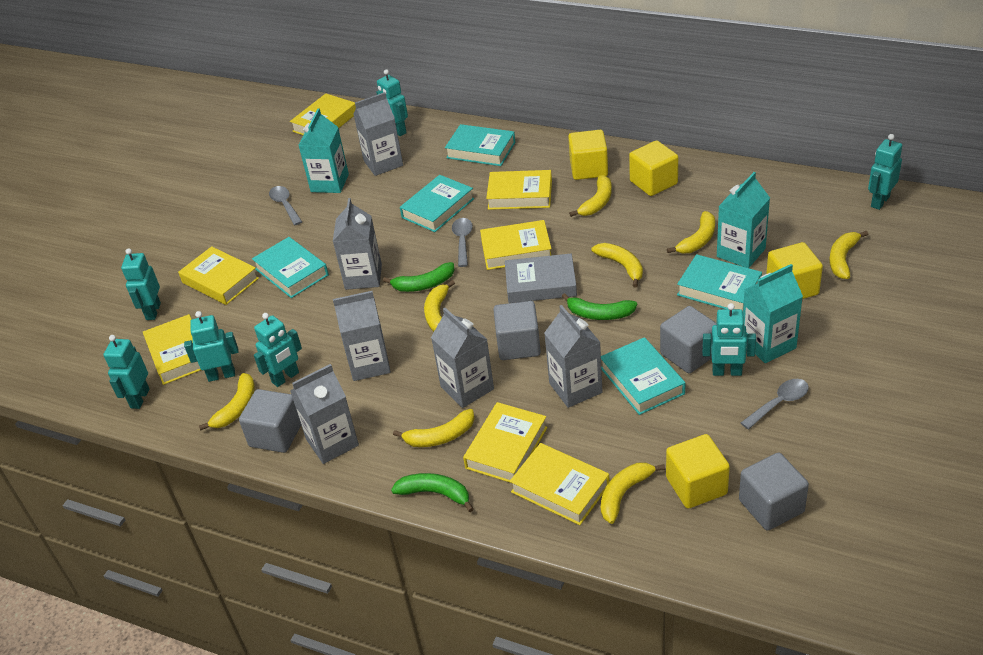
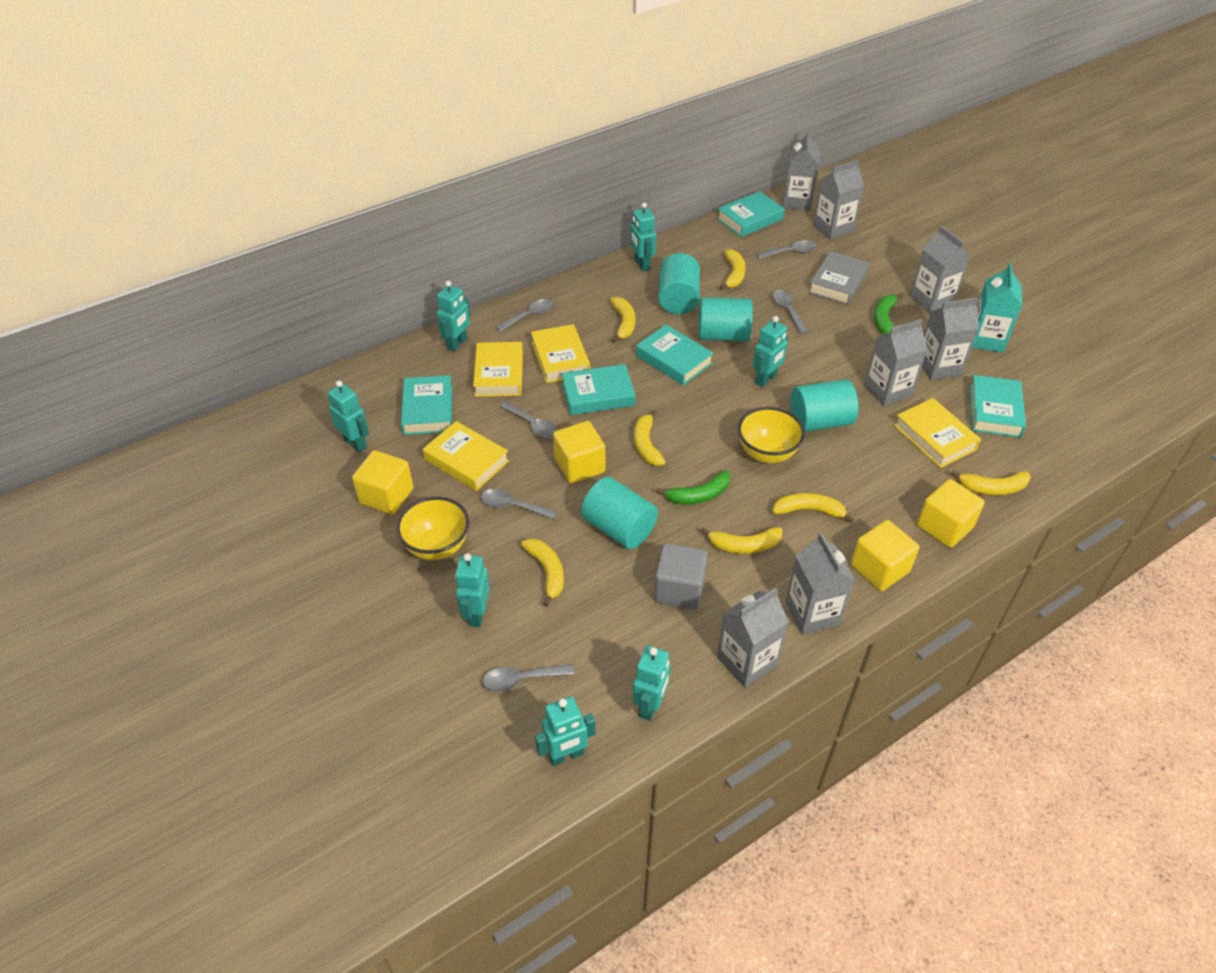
green banana: 3 -> 2
grey carton: 6 -> 7
grey cube: 4 -> 1
grey spoon: 3 -> 6
turquoise carton: 3 -> 1
turquoise cylinder: 0 -> 4
yellow banana: 8 -> 7
yellow book: 7 -> 4
yellow bowl: 0 -> 2

